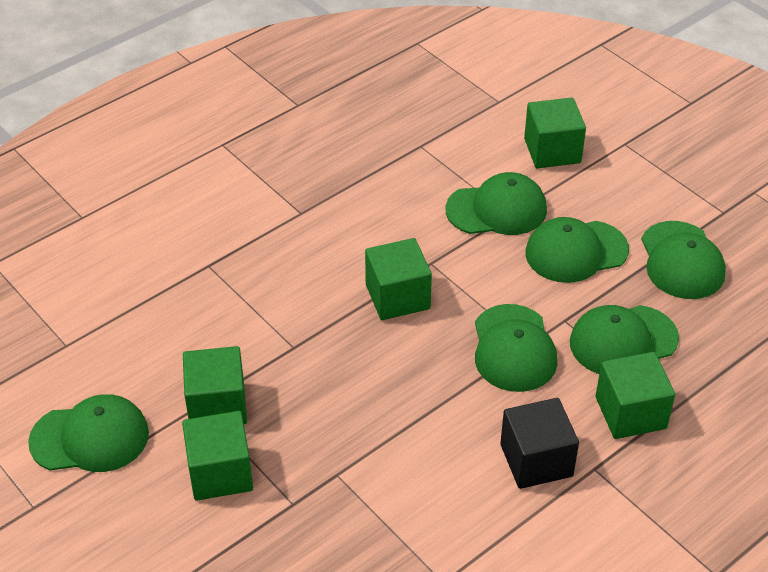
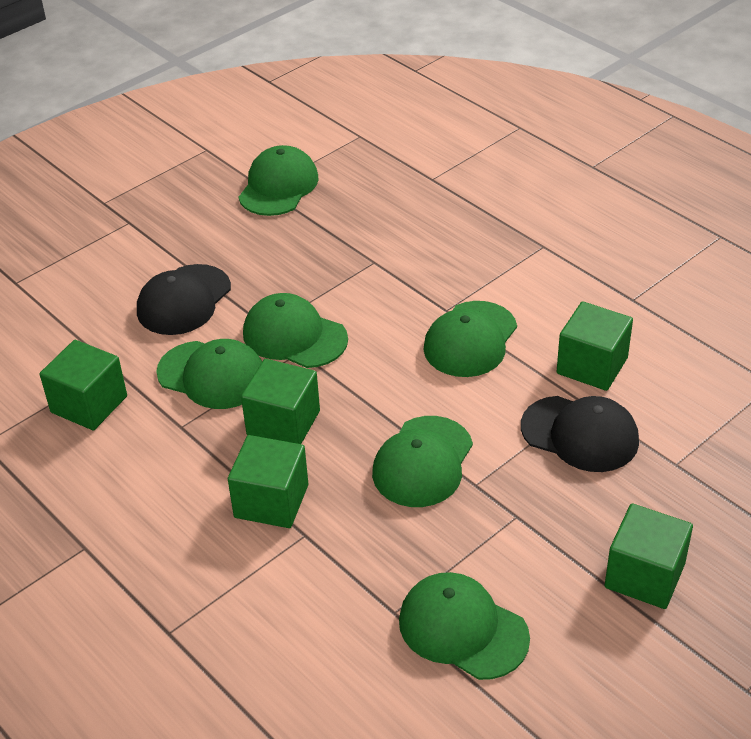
black cap: 0 -> 2
black cube: 1 -> 0

